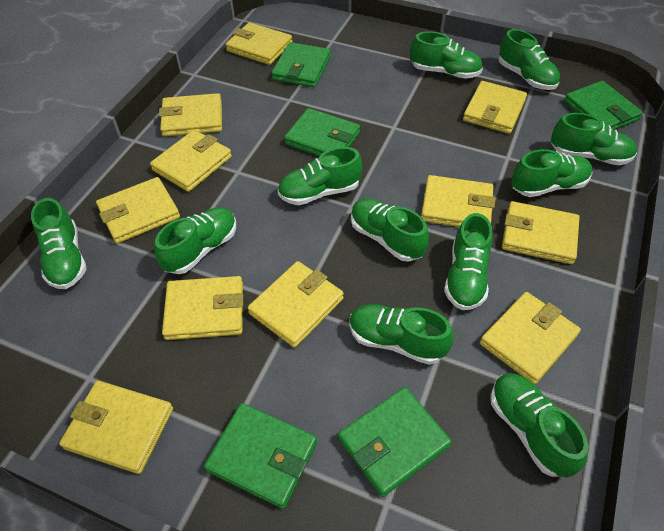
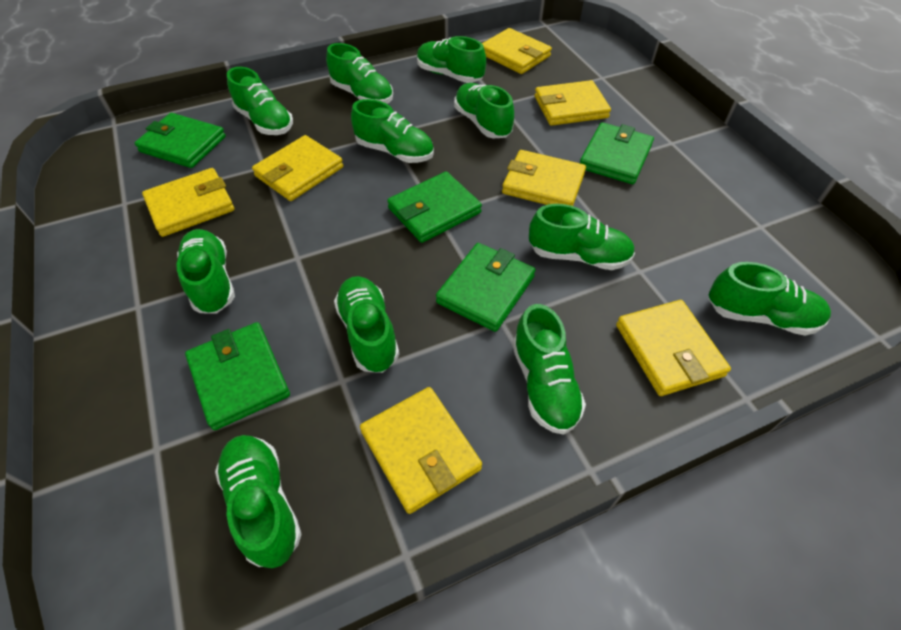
yellow wallet: 11 -> 7

